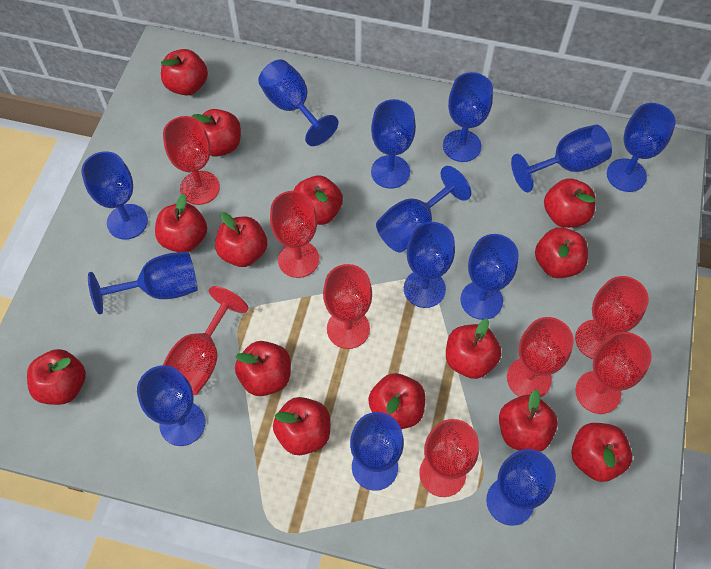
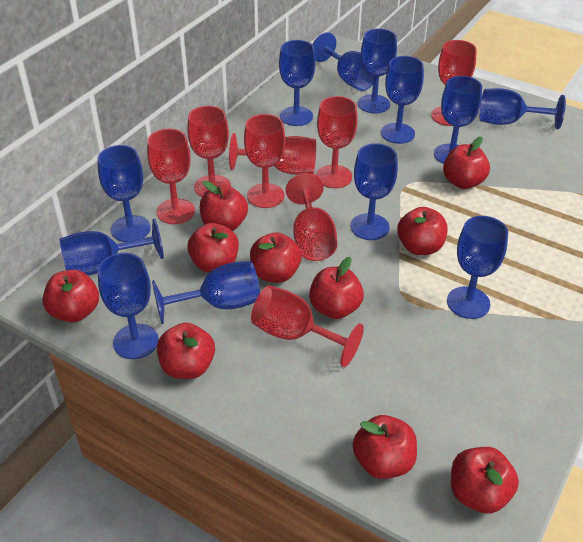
blue goblet: 13 -> 12
red apple: 14 -> 10

